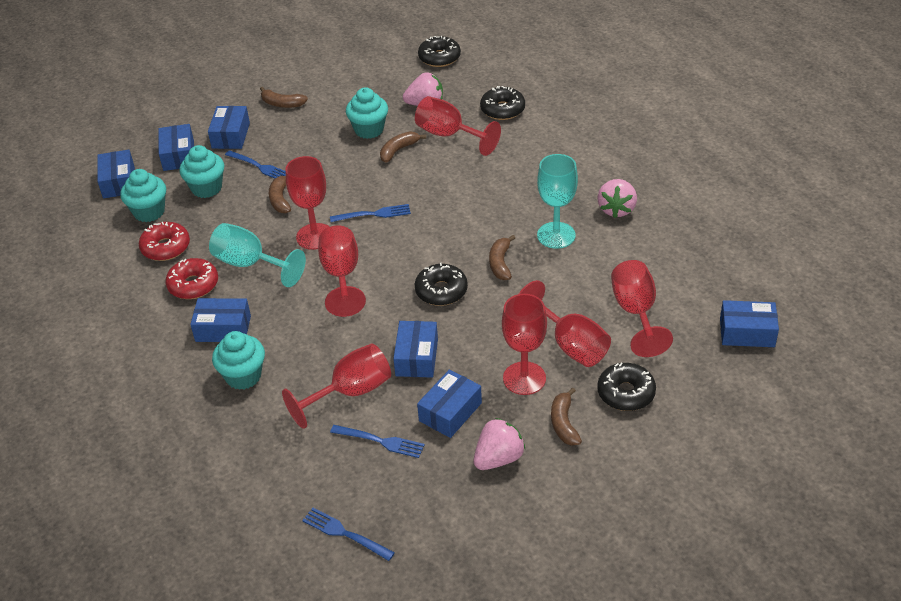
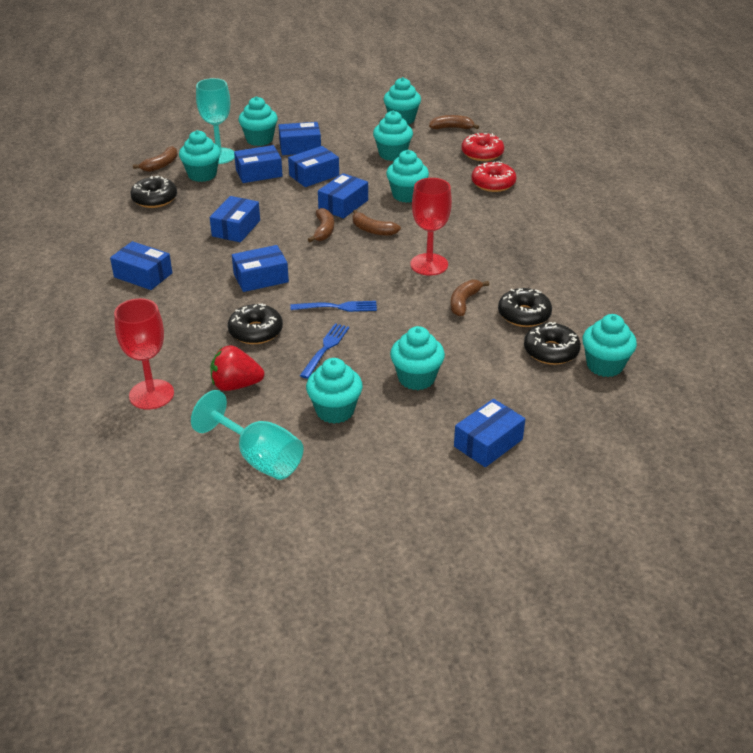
blue box: 7 -> 8
blue fork: 4 -> 2
pink strawberry: 3 -> 0
red goblet: 7 -> 2
red strawberry: 0 -> 1
turquoise cupcake: 4 -> 8

